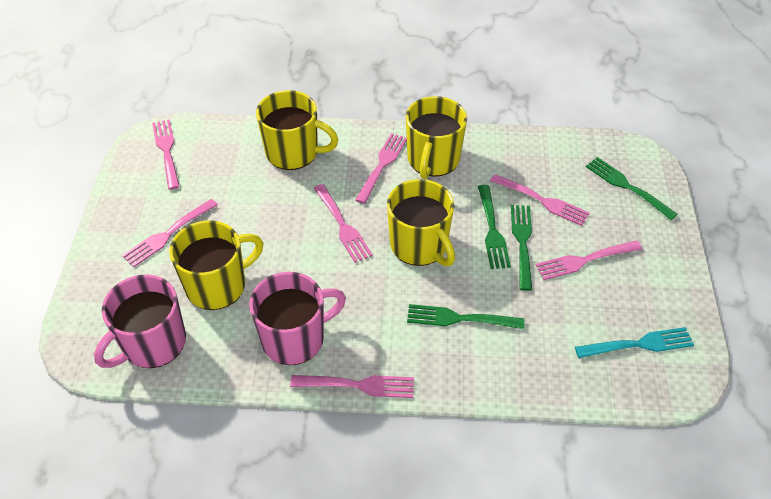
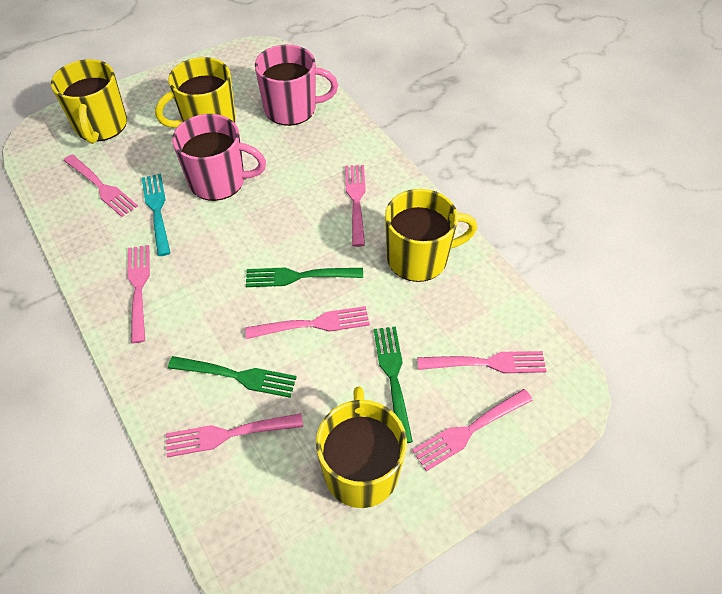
green fork: 4 -> 3

